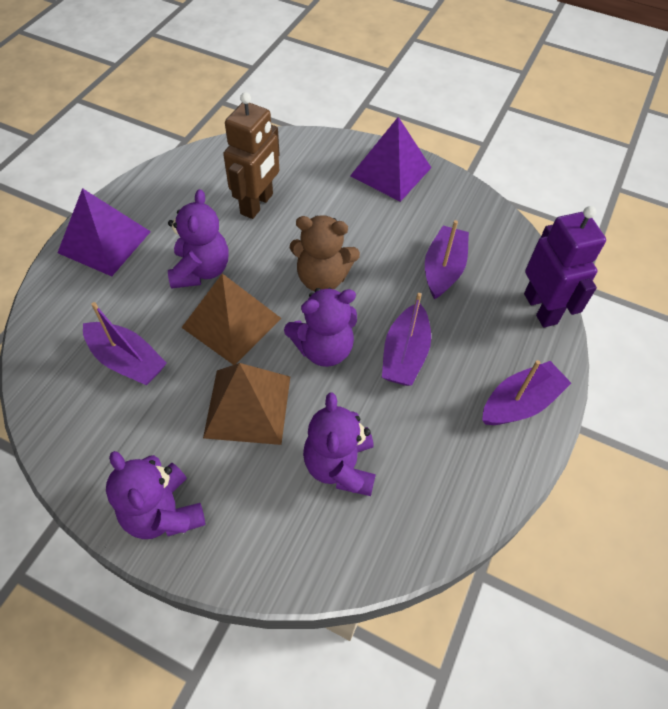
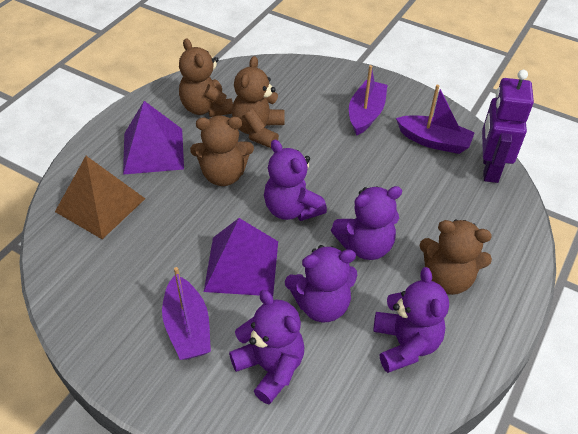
brown pyramid: 2 -> 1
brown robot: 1 -> 0
brown teddy bear: 1 -> 4
purple boat: 4 -> 3
purple teddy bear: 4 -> 5

